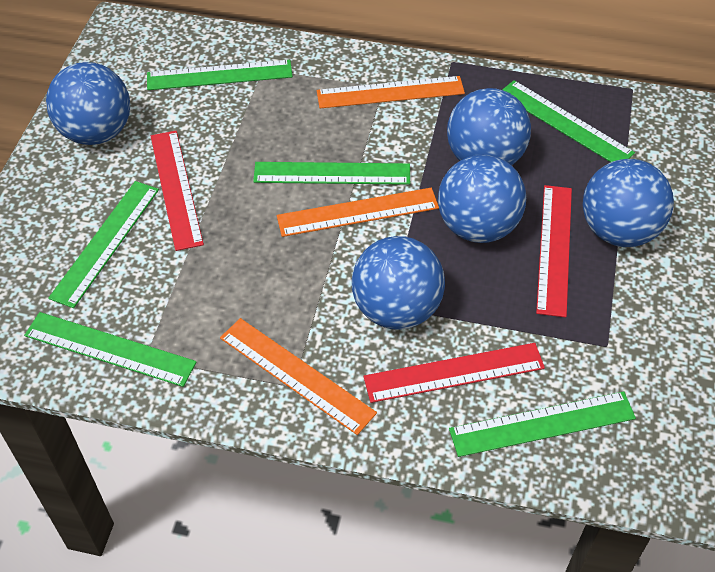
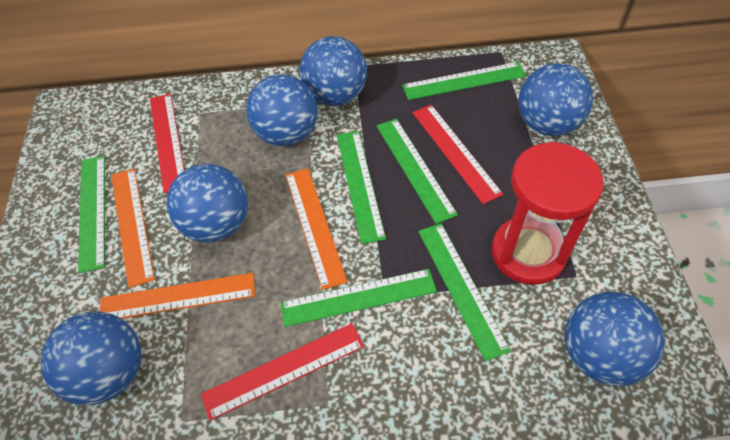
blue ball: 5 -> 6
red hourglass: 0 -> 1

